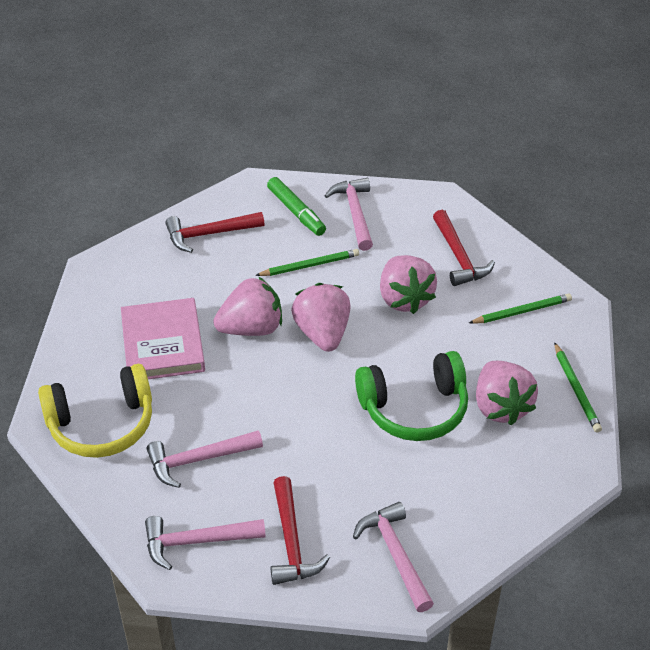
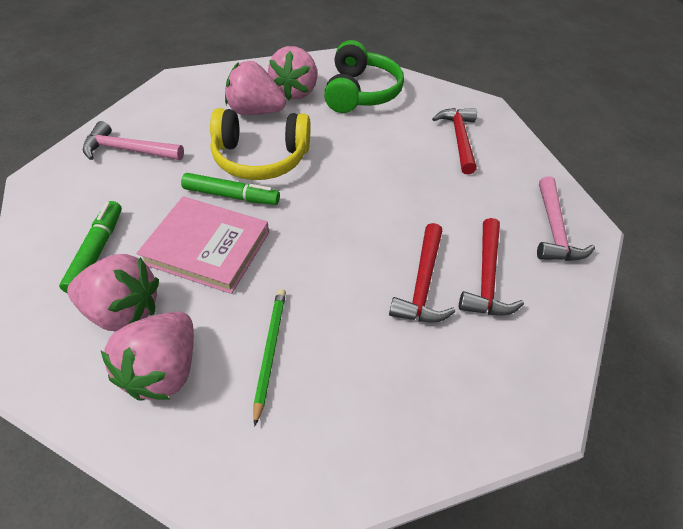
green marker: 1 -> 2
green pencil: 3 -> 1
pink hammer: 4 -> 2

